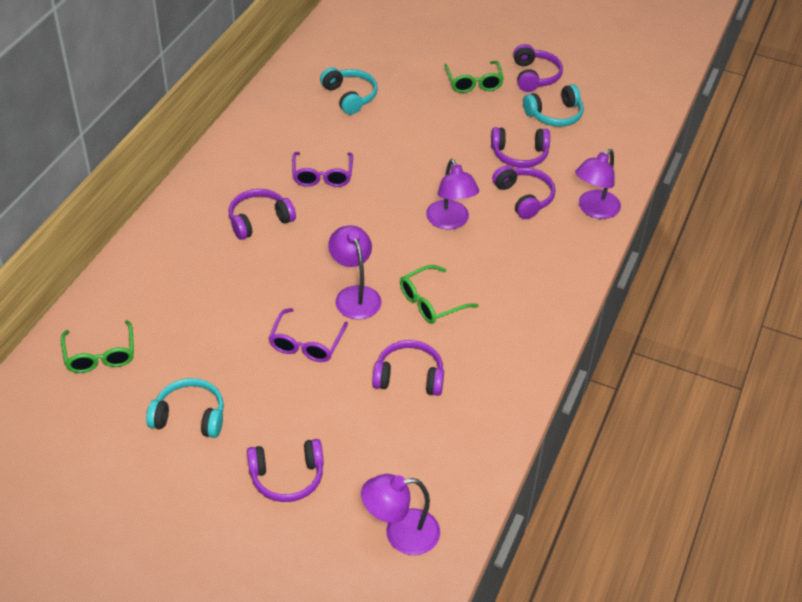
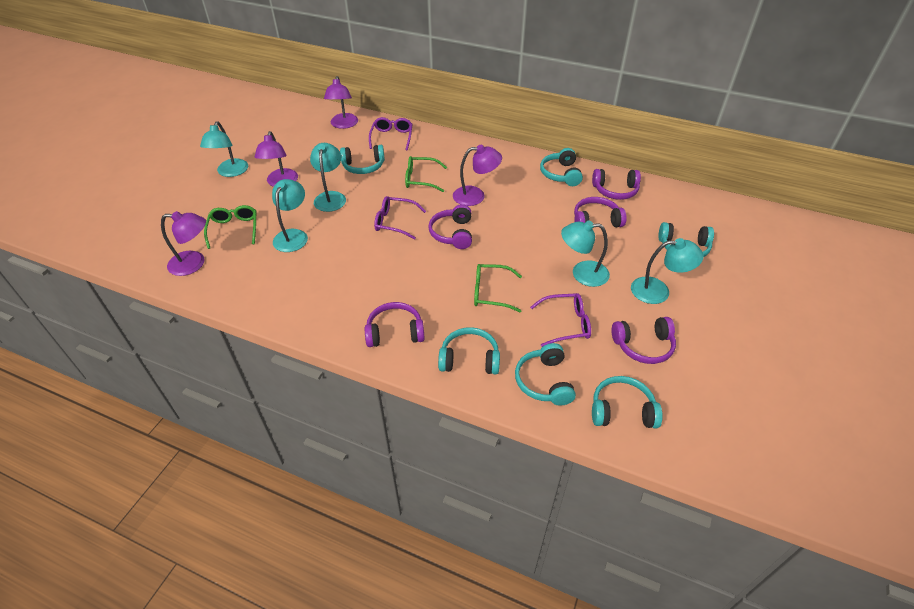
purple glasses: 2 -> 3
purple headphones: 6 -> 5
turquoise headphones: 3 -> 6
turquoise lamp: 0 -> 5

